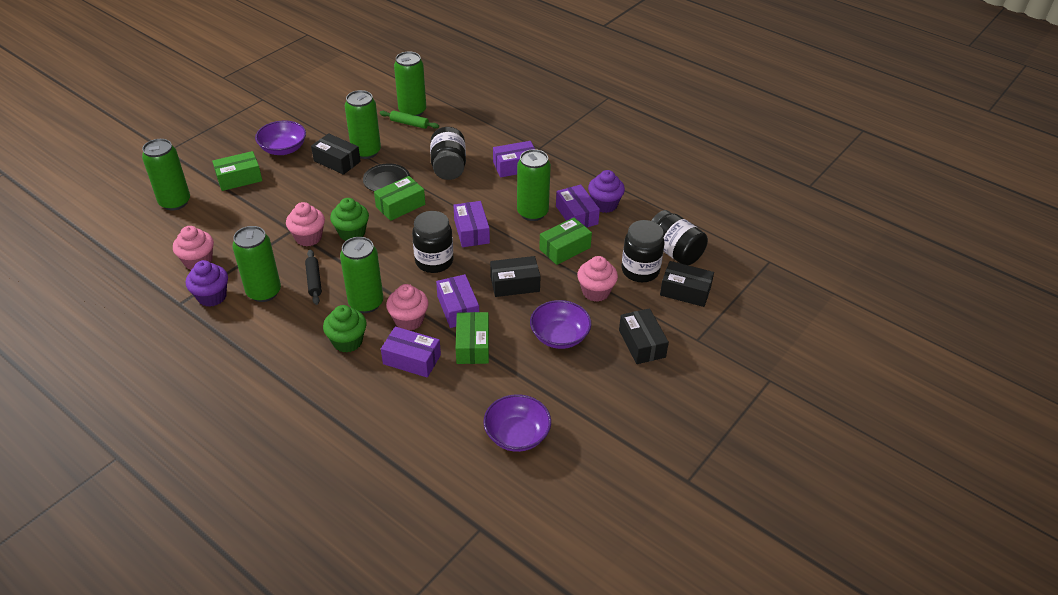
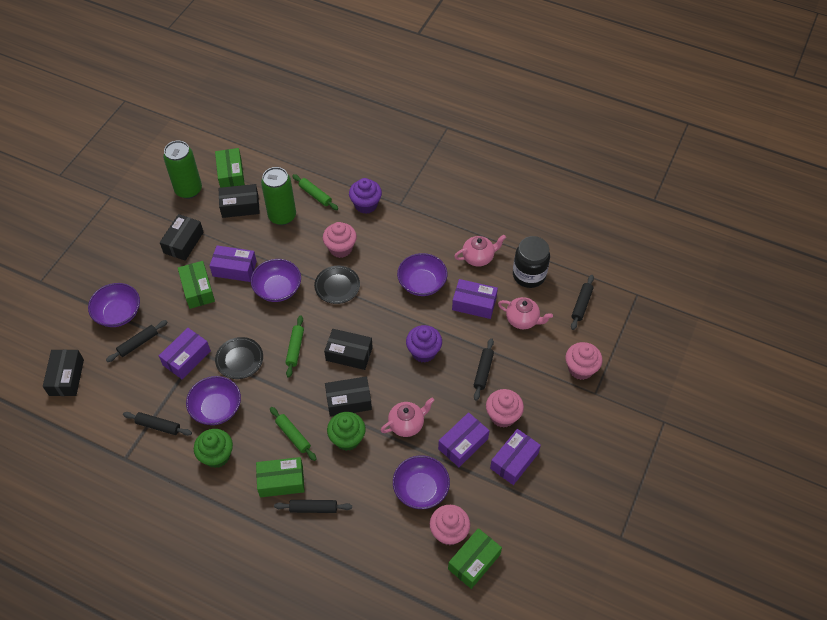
black box: 4 -> 5
black jar: 4 -> 1
black plate: 1 -> 2
black rolling pin: 1 -> 5
green can: 6 -> 2
green rolling pin: 1 -> 3
pink teapot: 0 -> 3
purple bowl: 3 -> 5

